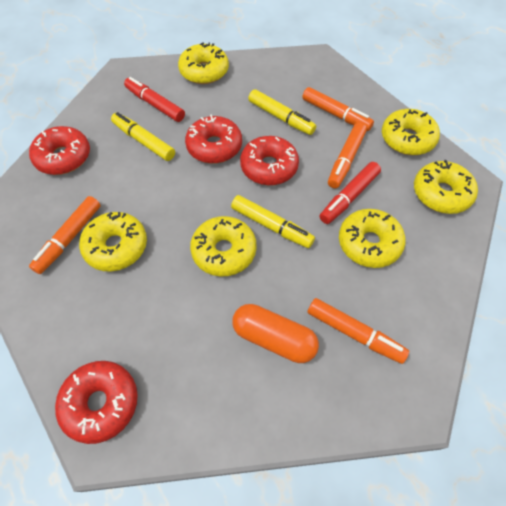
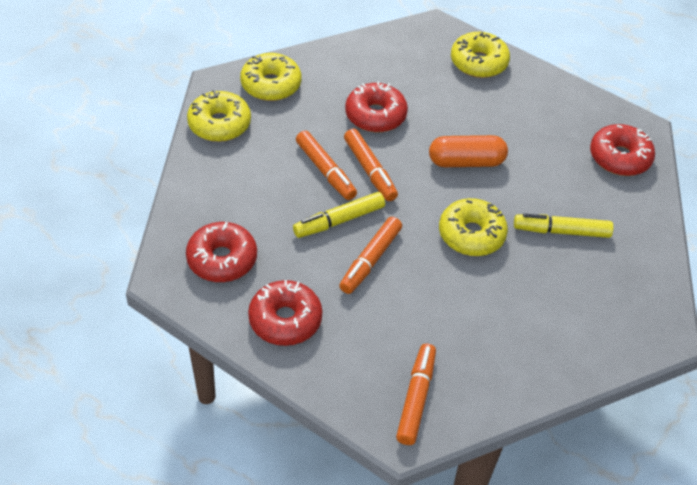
red marker: 2 -> 0
yellow donut: 6 -> 4
yellow marker: 3 -> 2

